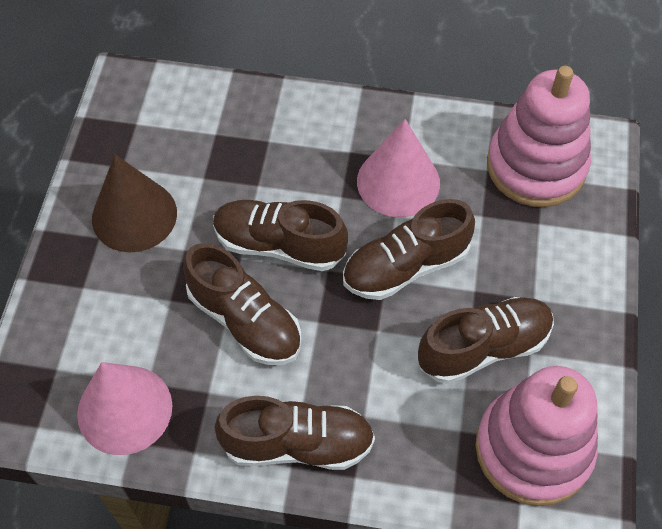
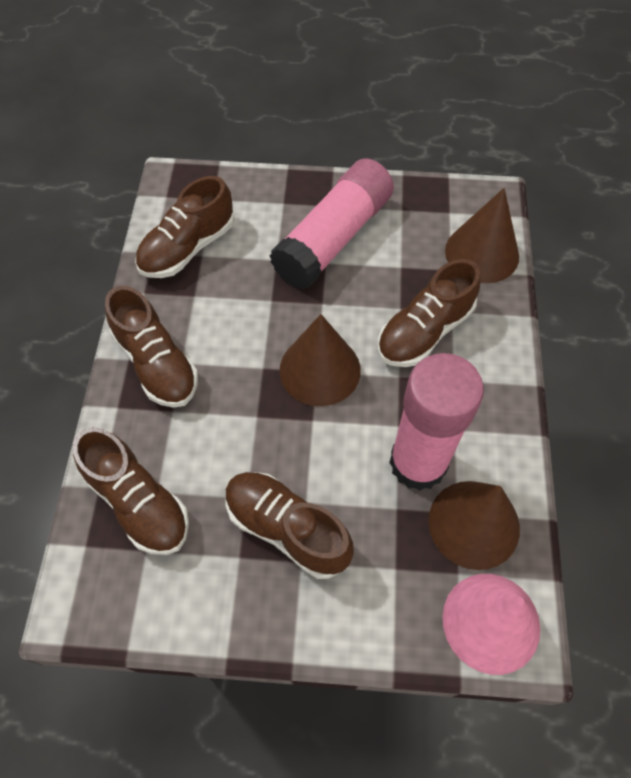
brown cone: 1 -> 3
pink cone: 2 -> 1
pink glue stick: 0 -> 2
pink stacking toy: 2 -> 0

